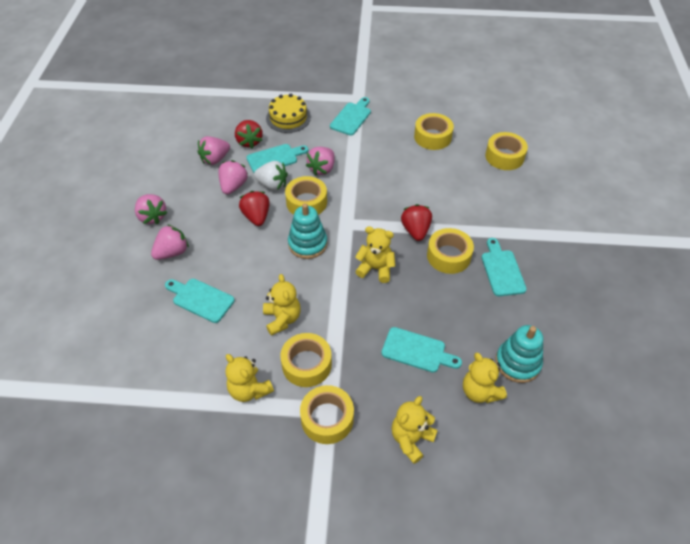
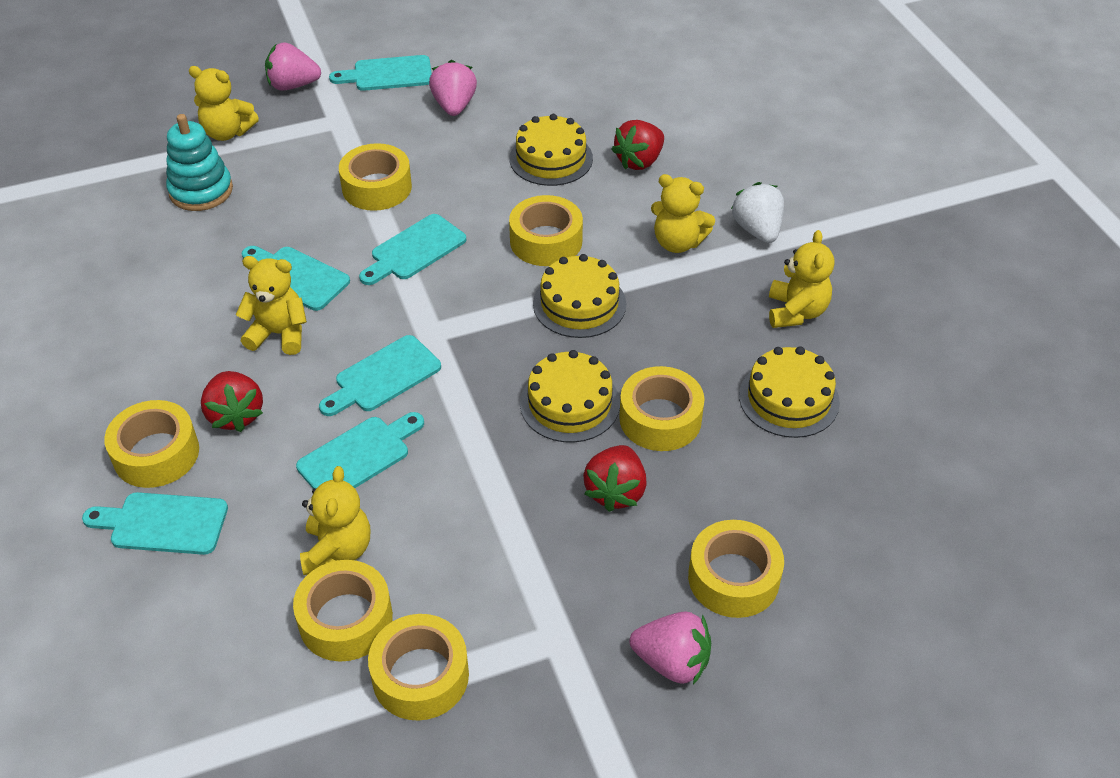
pink strawberry: 5 -> 3
turquoise cutting board: 5 -> 6
turquoise stacking toy: 2 -> 1
yellow cake: 1 -> 4
yellow tape: 6 -> 7

